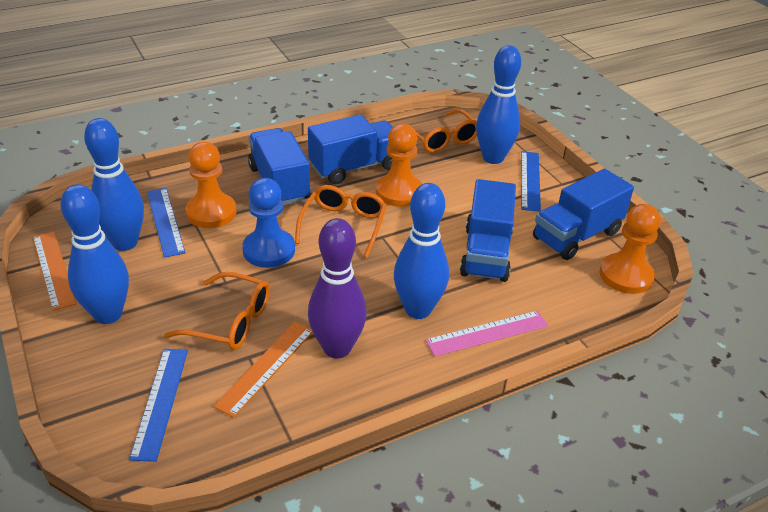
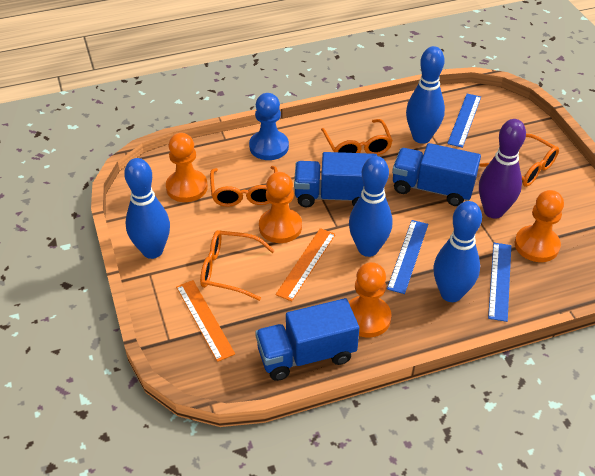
blue truck: 4 -> 3
orange glasses: 3 -> 4
orange pawn: 3 -> 4
pink ruler: 1 -> 0

